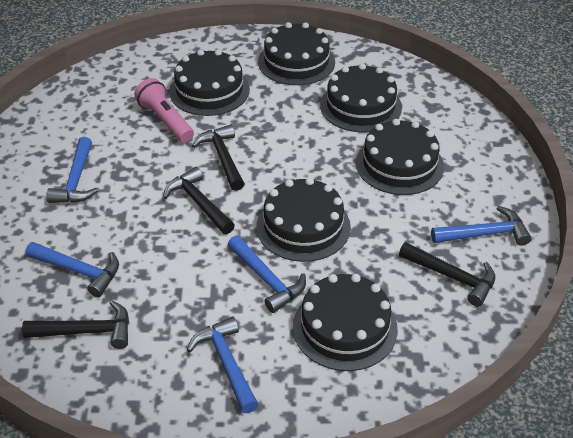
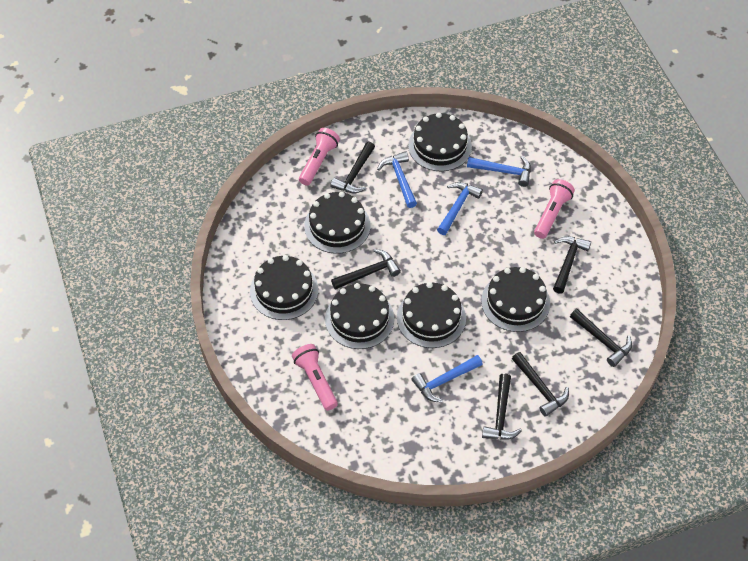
black hammer: 4 -> 6
blue hammer: 5 -> 4
pink flashlight: 1 -> 3

